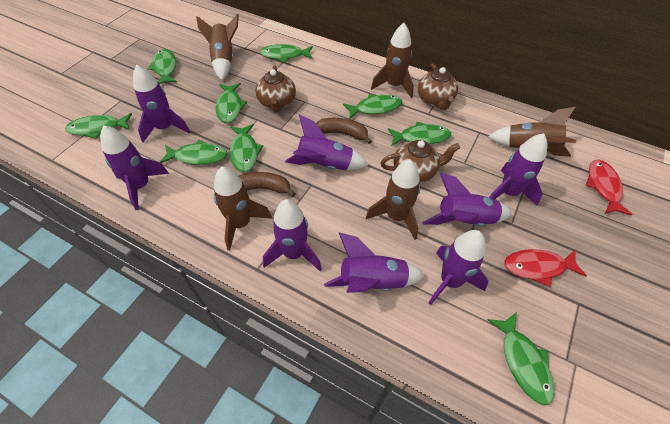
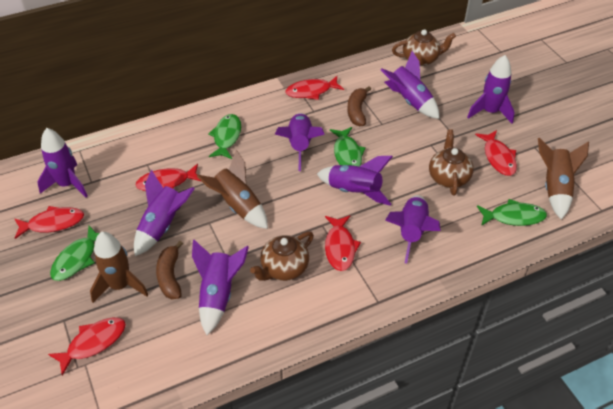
brown rocket: 5 -> 3
green fish: 9 -> 4
red fish: 2 -> 6

